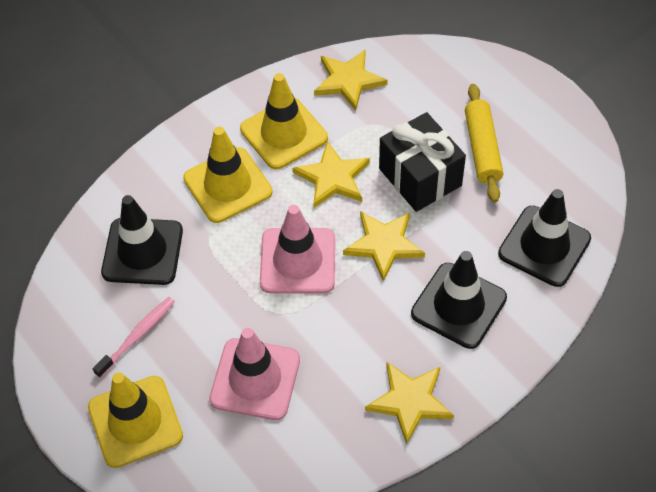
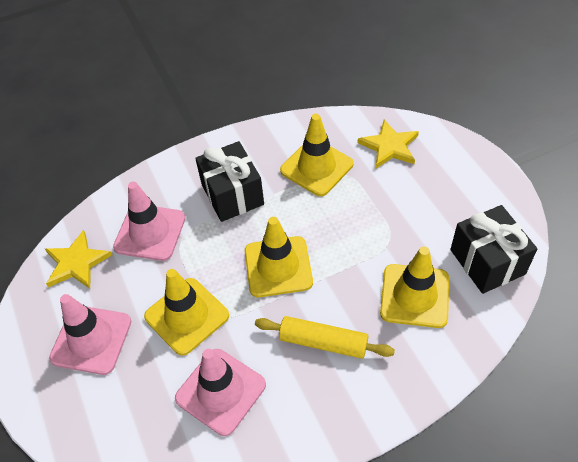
black gift: 1 -> 2
black traffic cone: 3 -> 0
pink toothbrush: 1 -> 0
pink traffic cone: 2 -> 3
yellow star: 4 -> 2
yellow traffic cone: 3 -> 4

